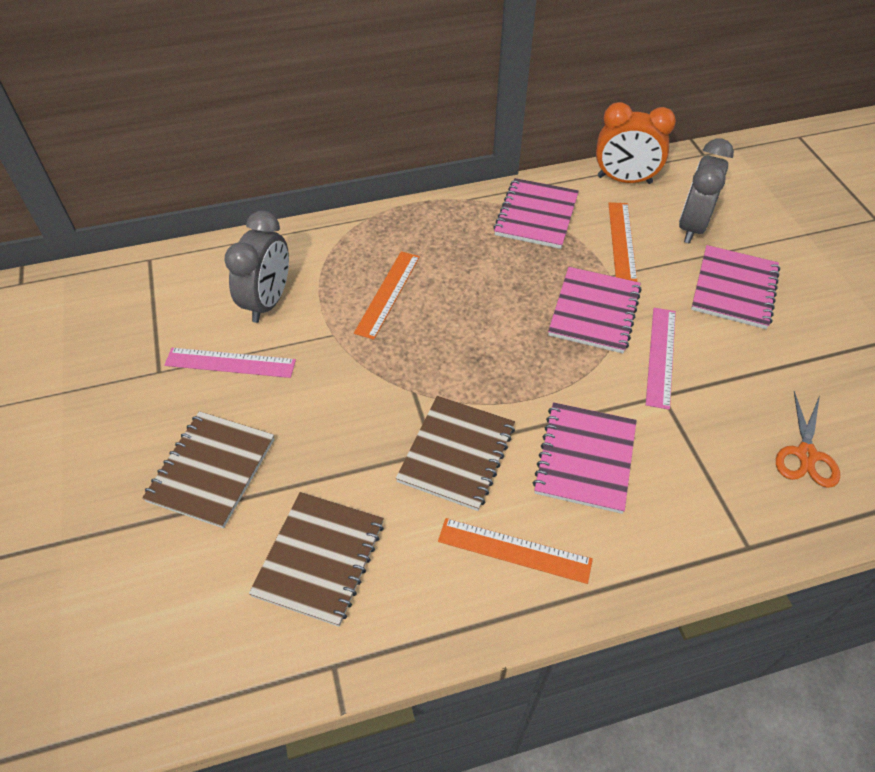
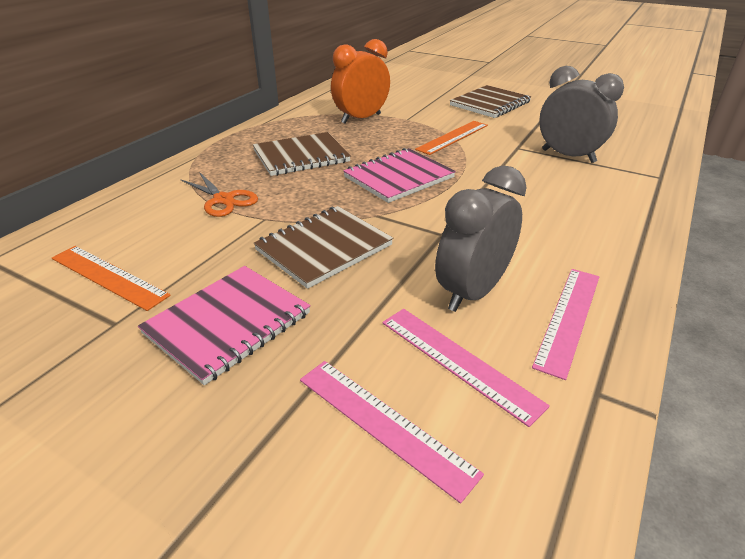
orange ruler: 3 -> 2
pink notebook: 4 -> 2
pink ruler: 2 -> 3

